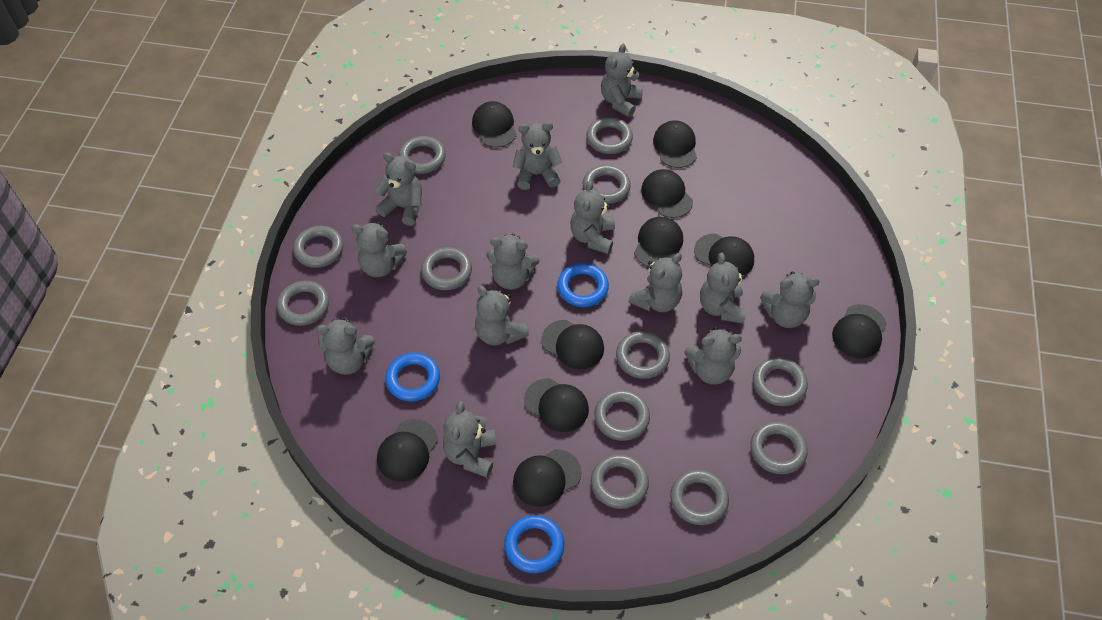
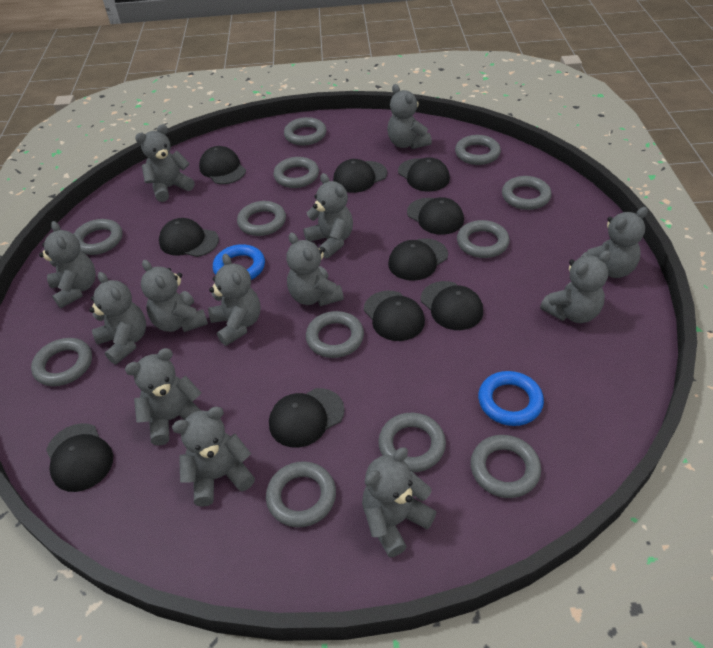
blue ring: 3 -> 2

